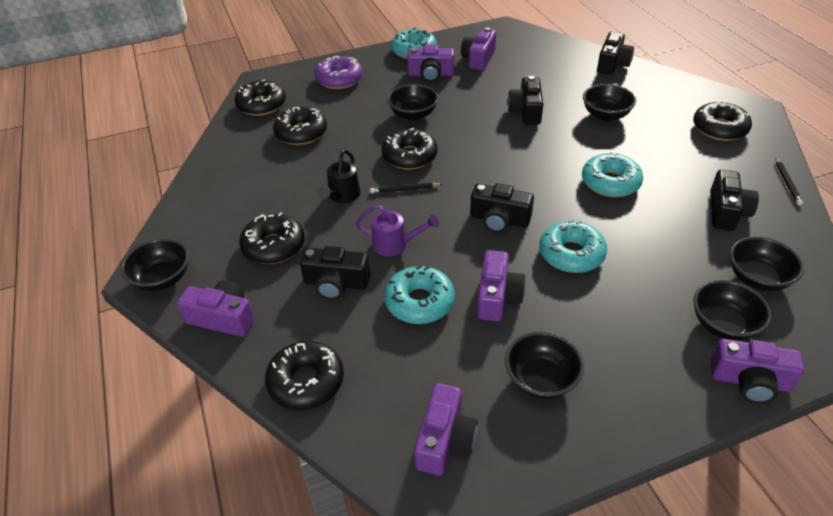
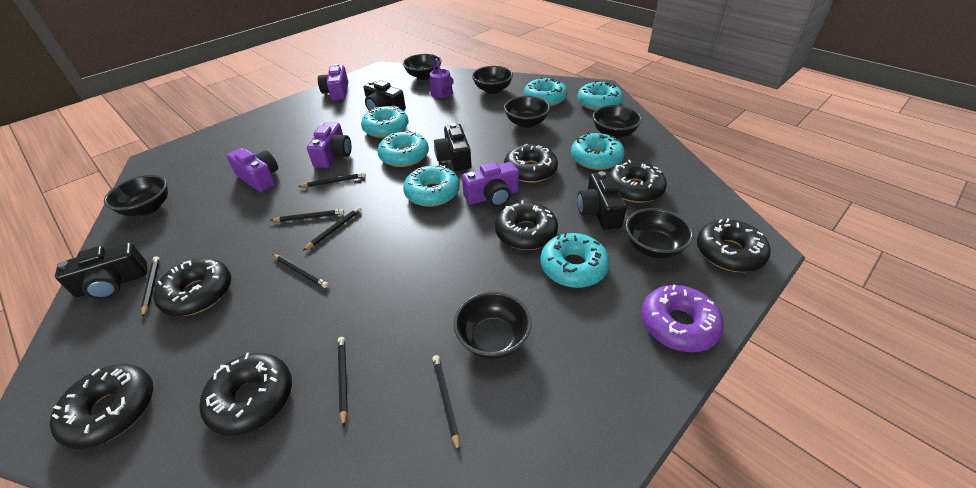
black bowl: 6 -> 7
black camera: 5 -> 4
black donut: 6 -> 7
black pencil: 2 -> 7
black watering can: 1 -> 0
purple camera: 6 -> 4
turquoise donut: 4 -> 7

